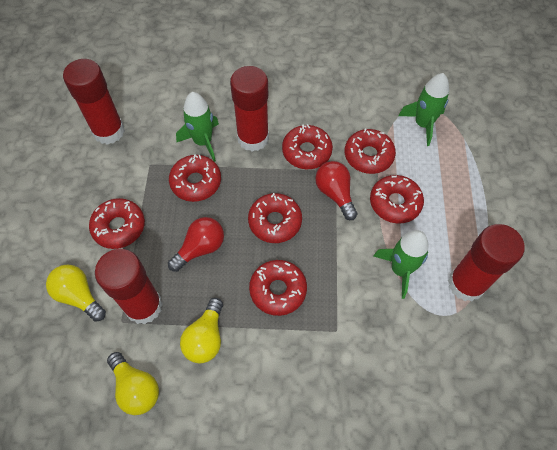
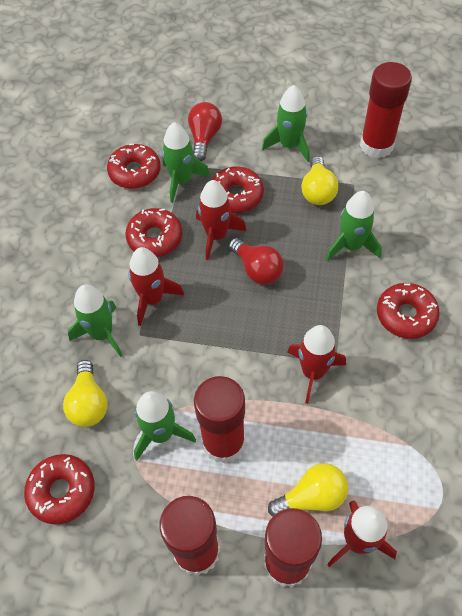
green rocket: 3 -> 5
red donut: 7 -> 5
red rocket: 0 -> 4

